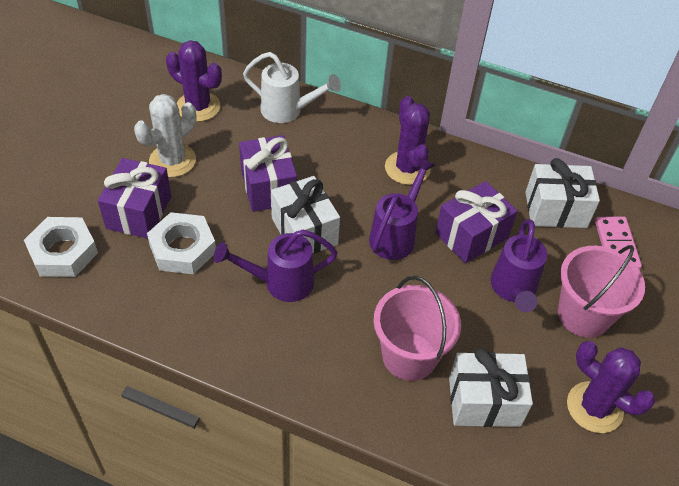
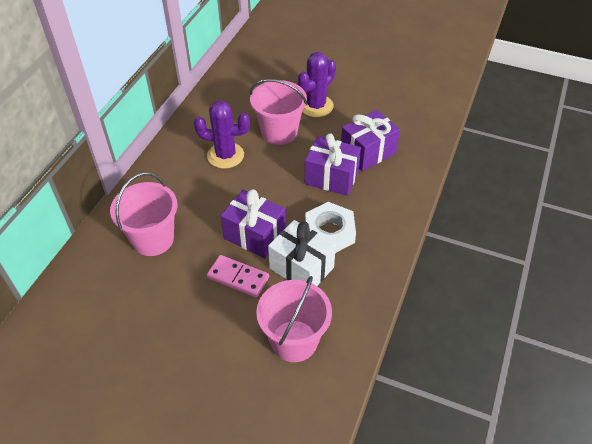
pink bucket: 2 -> 3
purple cactus: 3 -> 2
purple watering can: 3 -> 0
white cactus: 1 -> 0
white gift: 3 -> 1
white nut: 2 -> 1
white watering can: 1 -> 0

